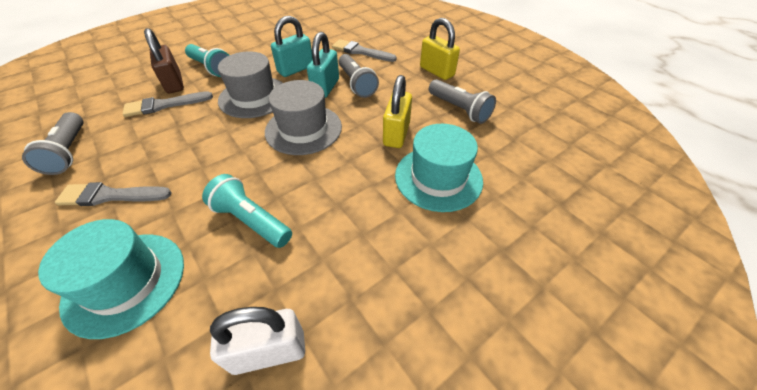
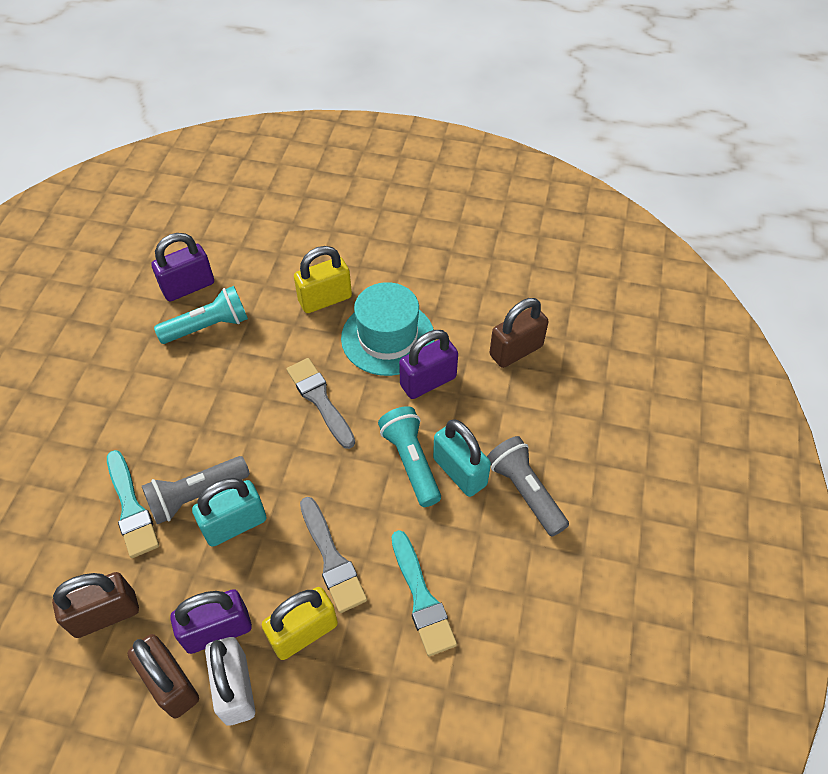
brown padlock: 1 -> 3
grey brush: 3 -> 2
grey flashlight: 3 -> 2
grey hat: 2 -> 0
purple padlock: 0 -> 3
turquoise brush: 0 -> 2
turquoise hat: 2 -> 1

